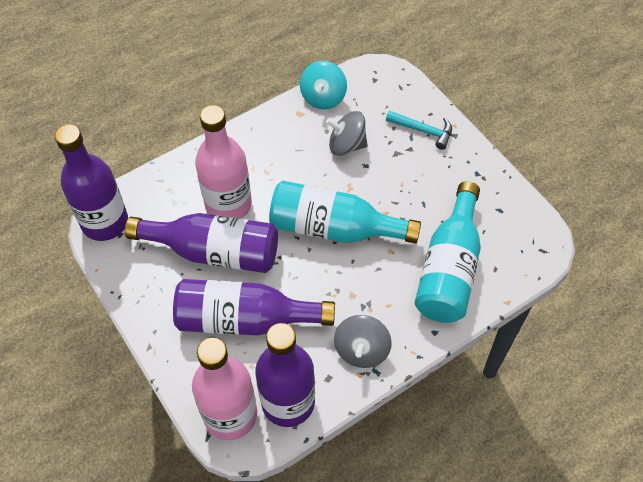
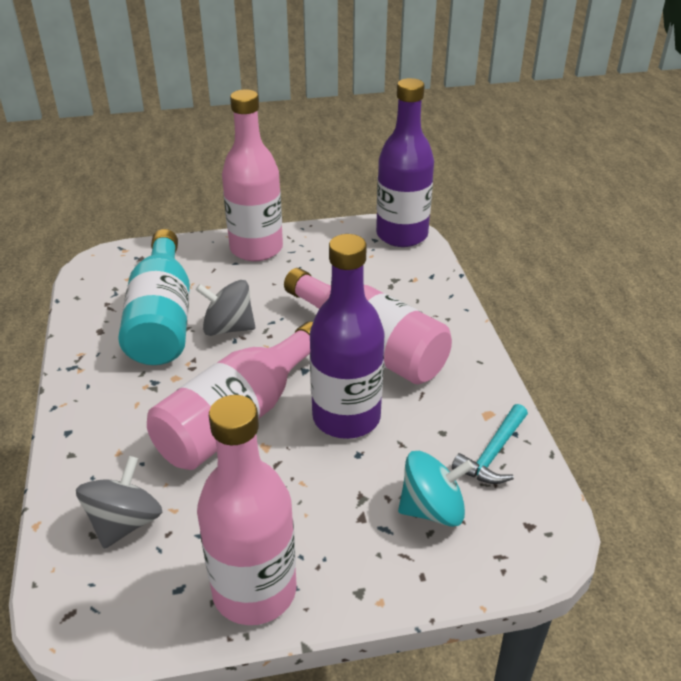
pink bottle: 2 -> 4
purple bottle: 4 -> 2
turquoise bottle: 2 -> 1

